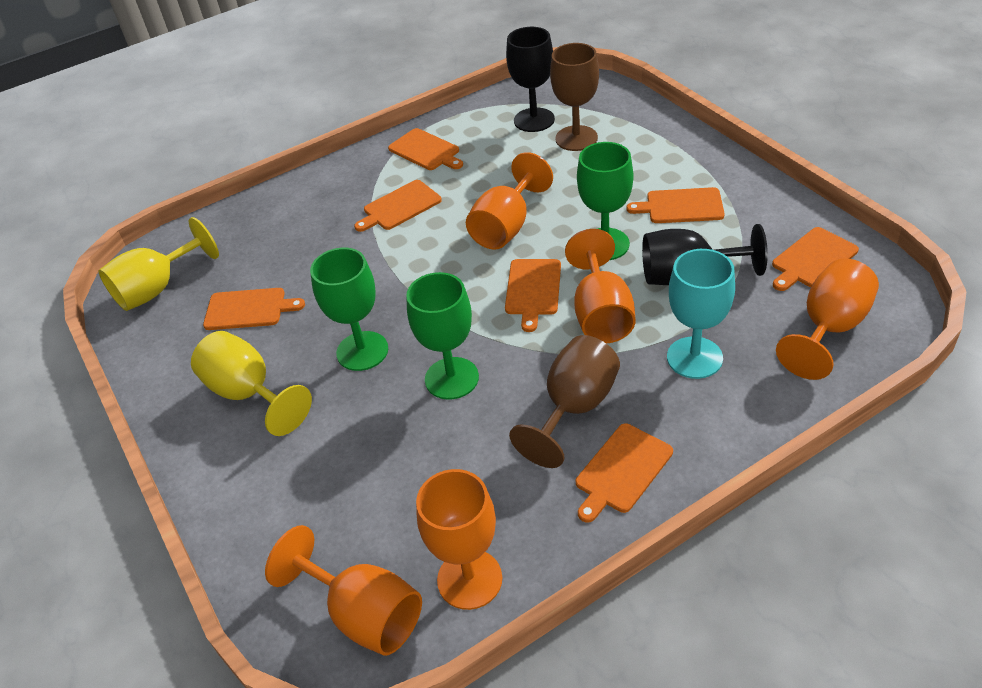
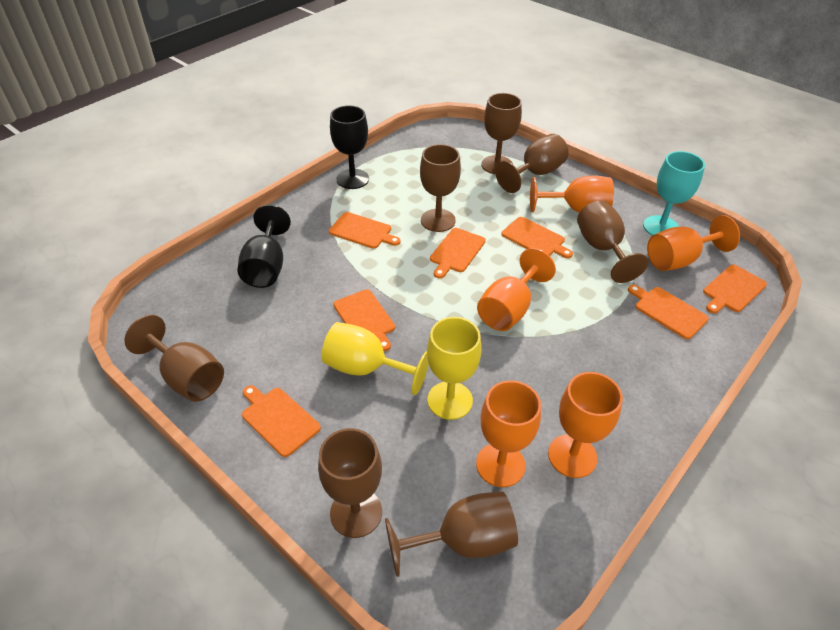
brown goblet: 2 -> 7
green goblet: 3 -> 0

